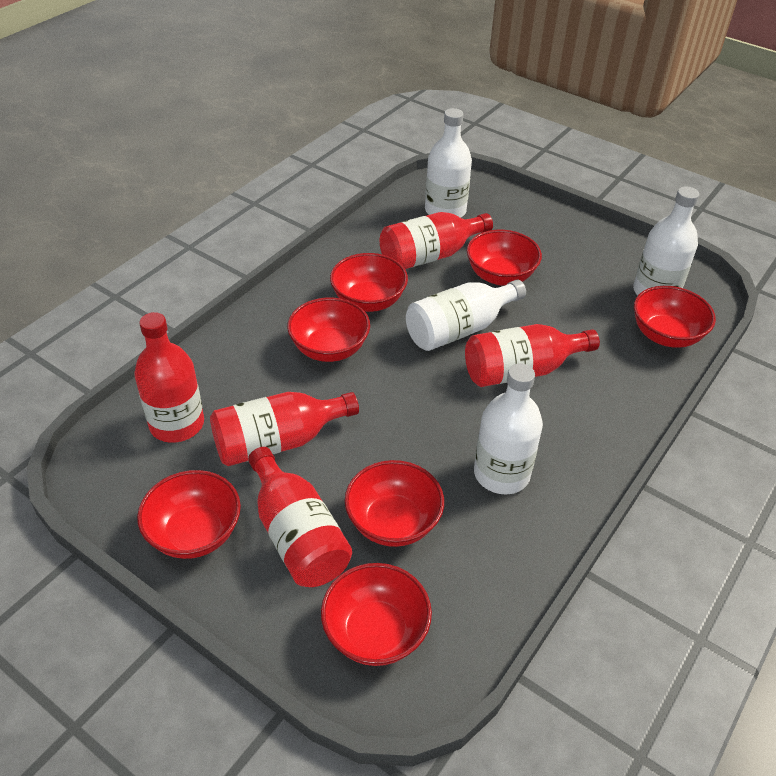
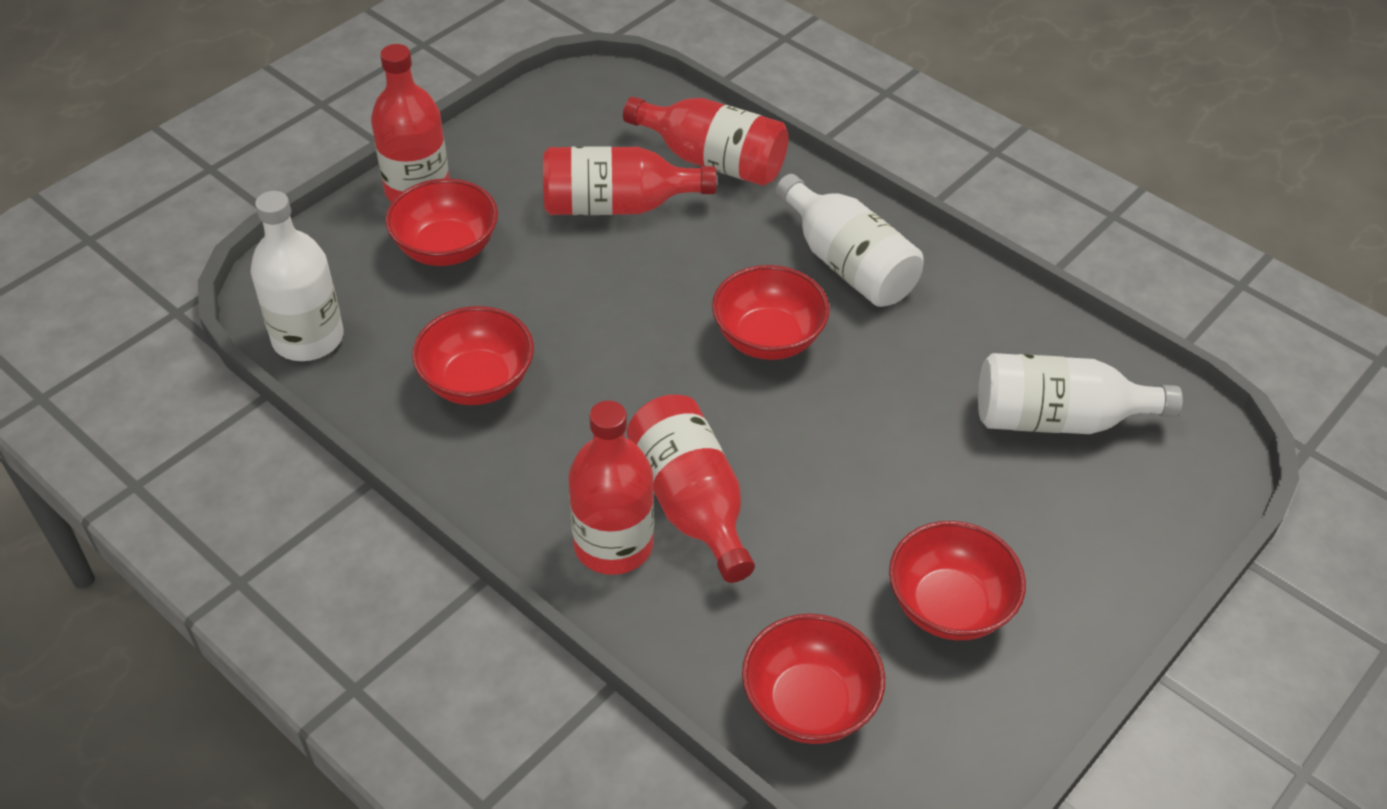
red bowl: 7 -> 5
white bottle: 4 -> 3

